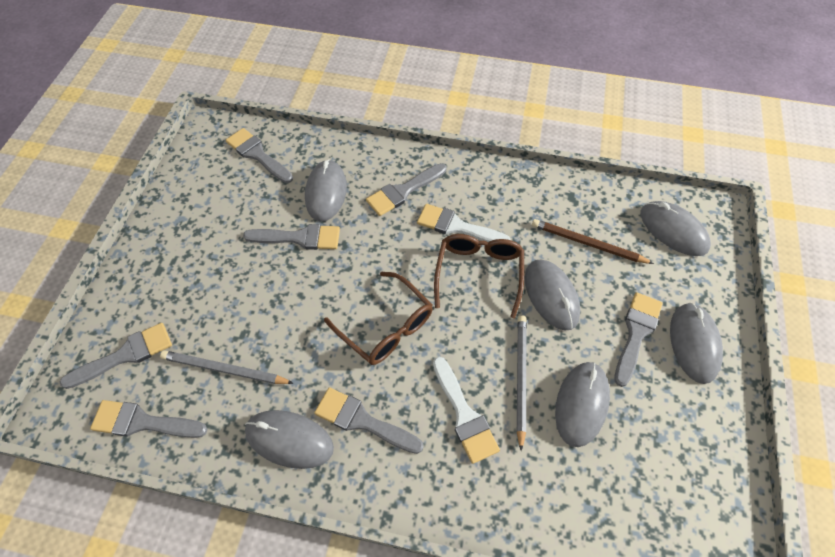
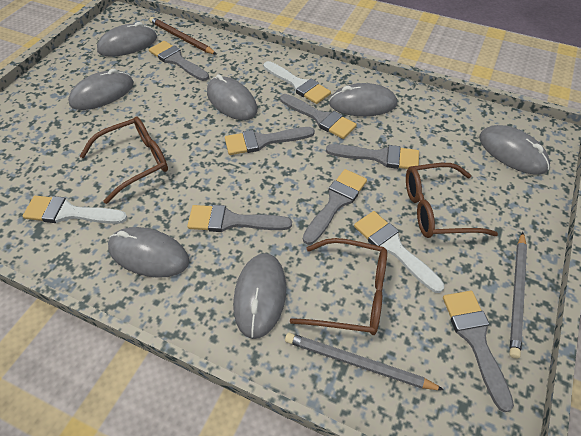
brown glasses: 2 -> 3
grey mouse: 6 -> 7
white brush: 2 -> 3

